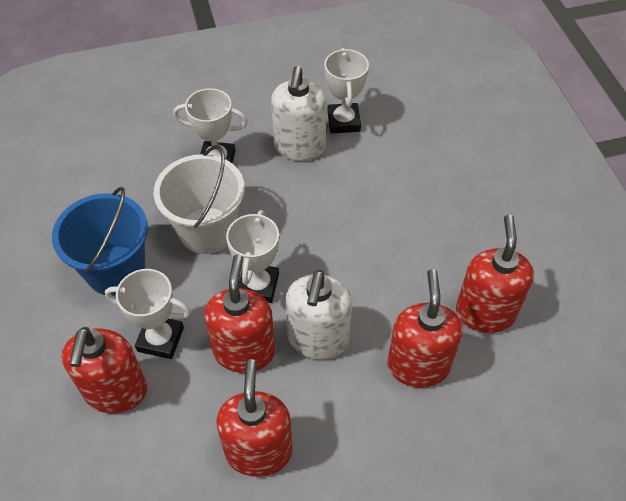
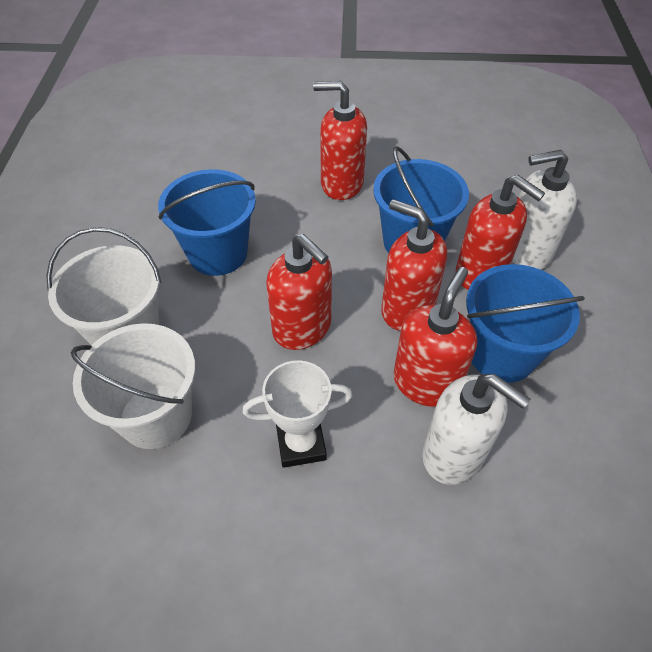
blue bucket: 1 -> 3
white bucket: 1 -> 2
white trophy: 4 -> 1

